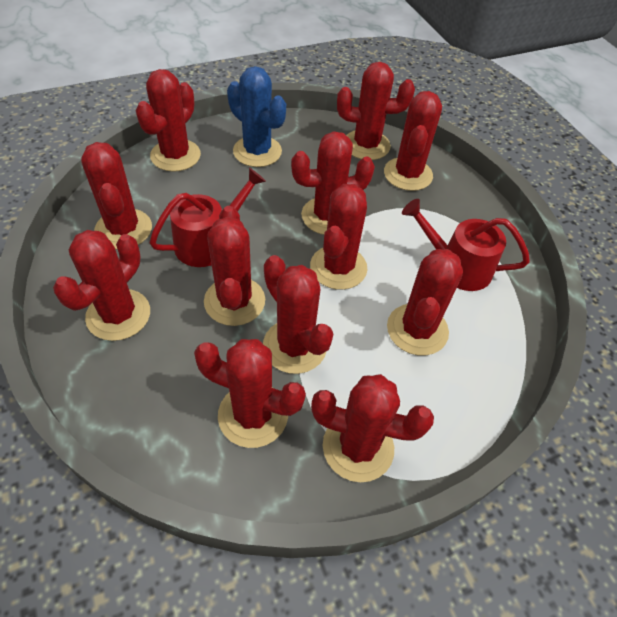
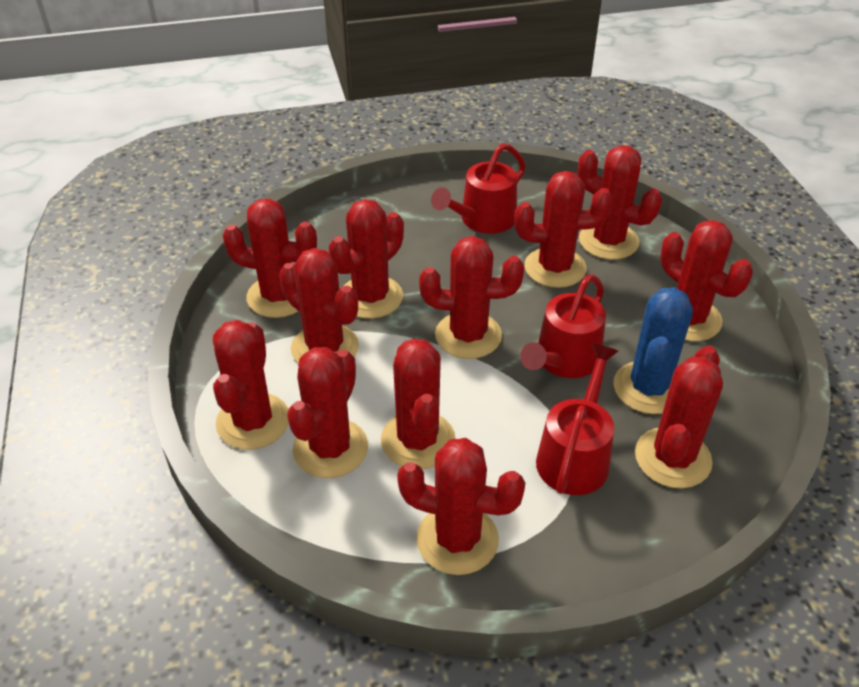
red watering can: 2 -> 3

